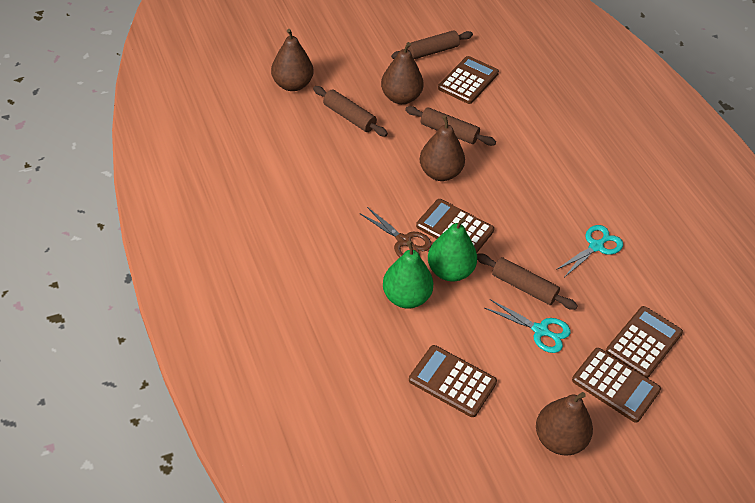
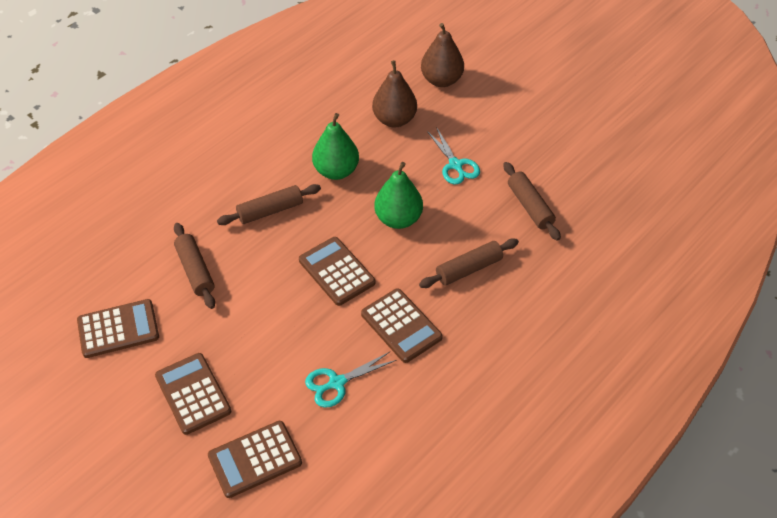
brown pear: 4 -> 2
brown scissors: 1 -> 0

